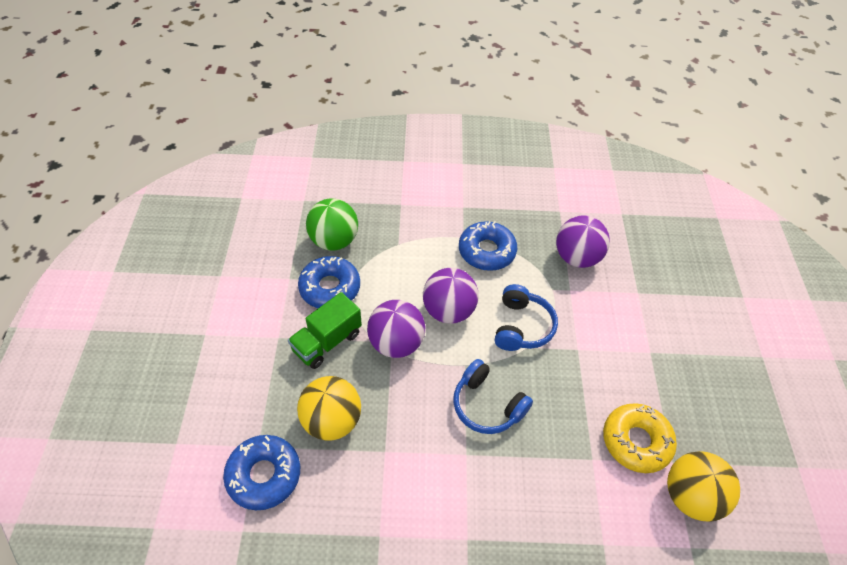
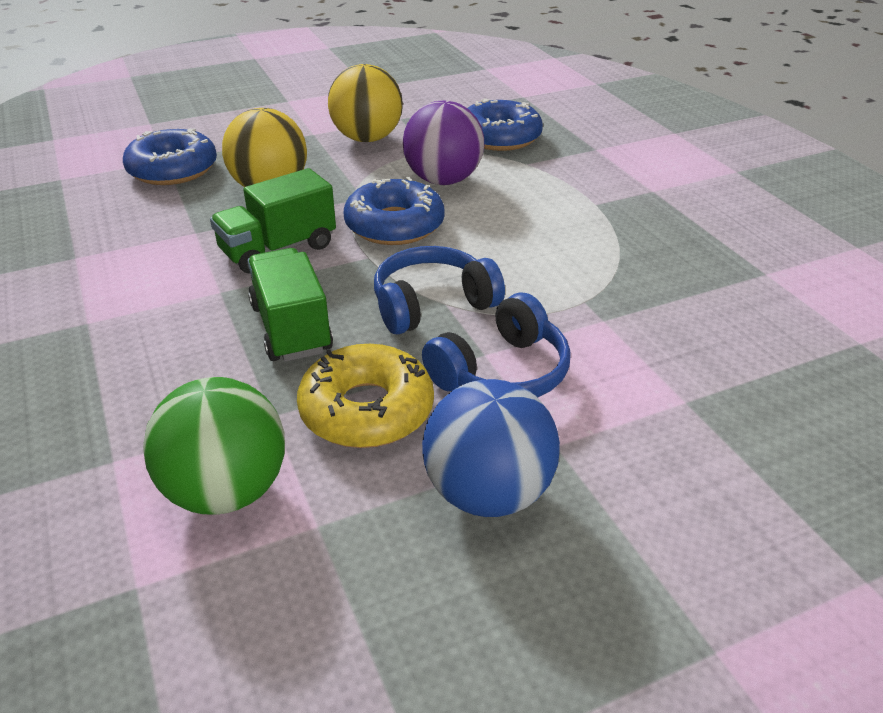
blue ball: 0 -> 1
green truck: 1 -> 2
purple ball: 3 -> 1

